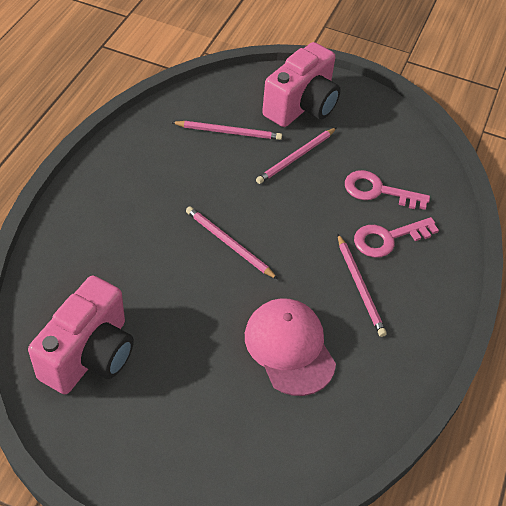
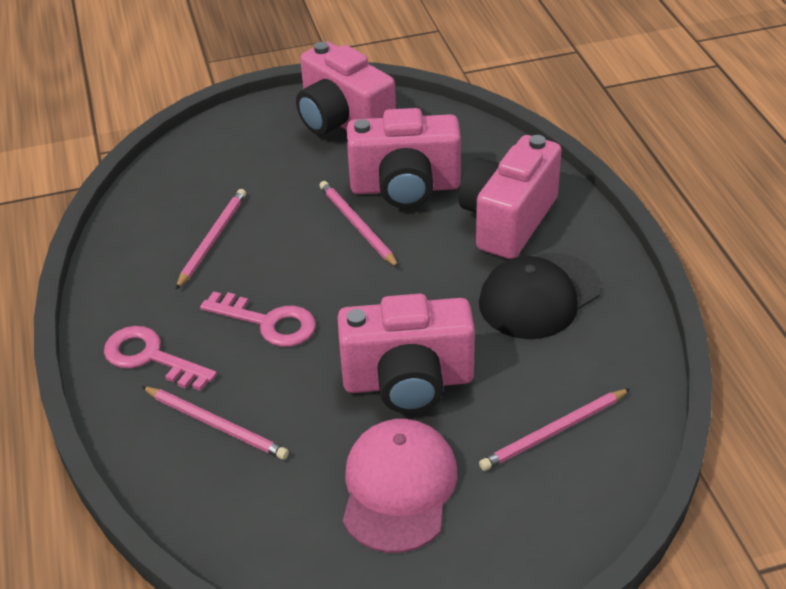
black cap: 0 -> 1
pink camera: 2 -> 4

